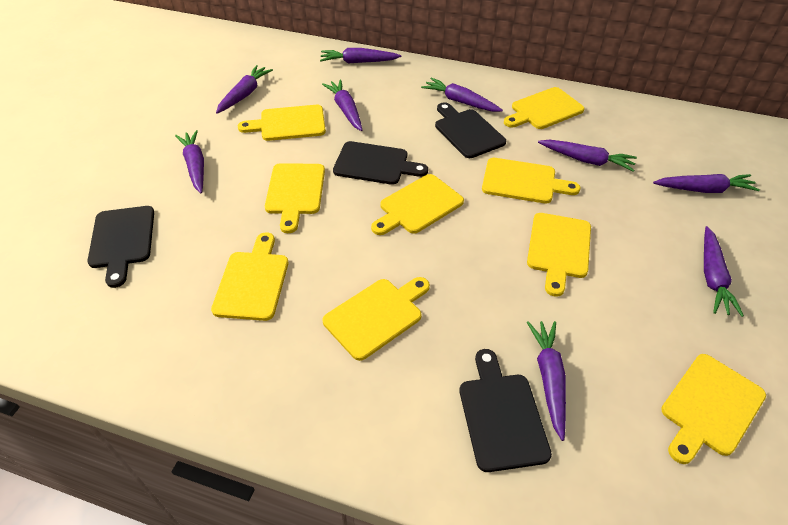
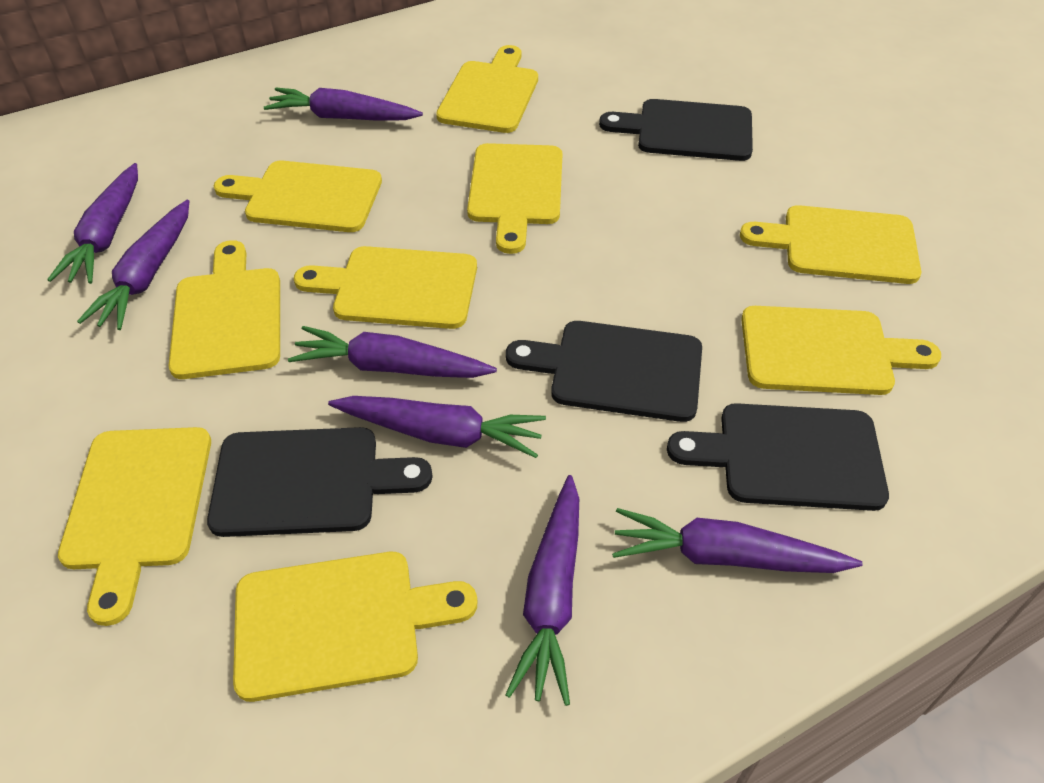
purple carrot: 9 -> 7

